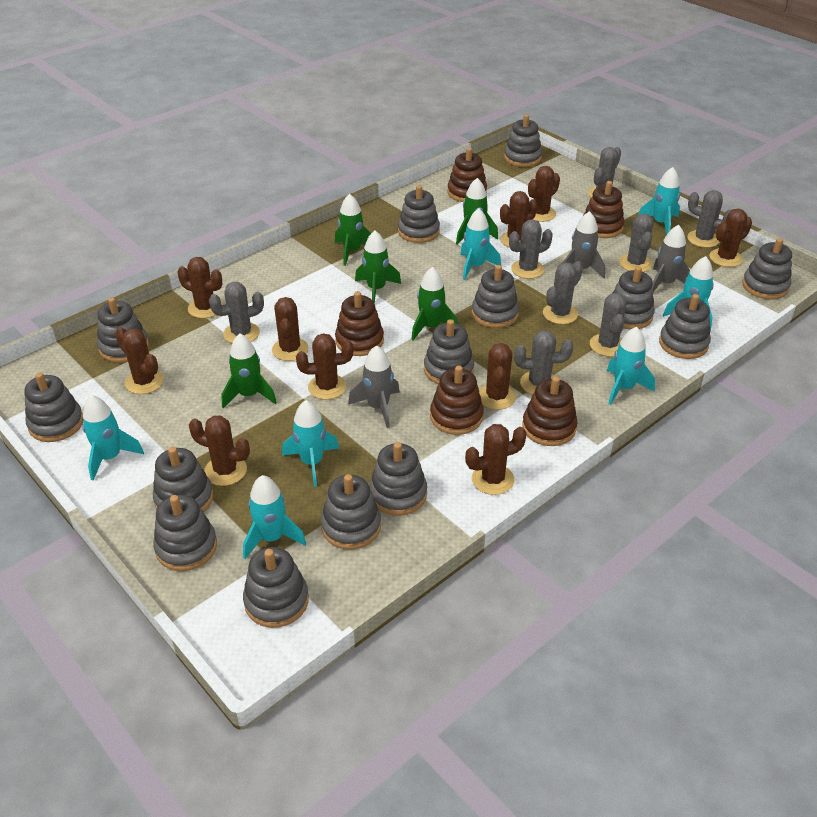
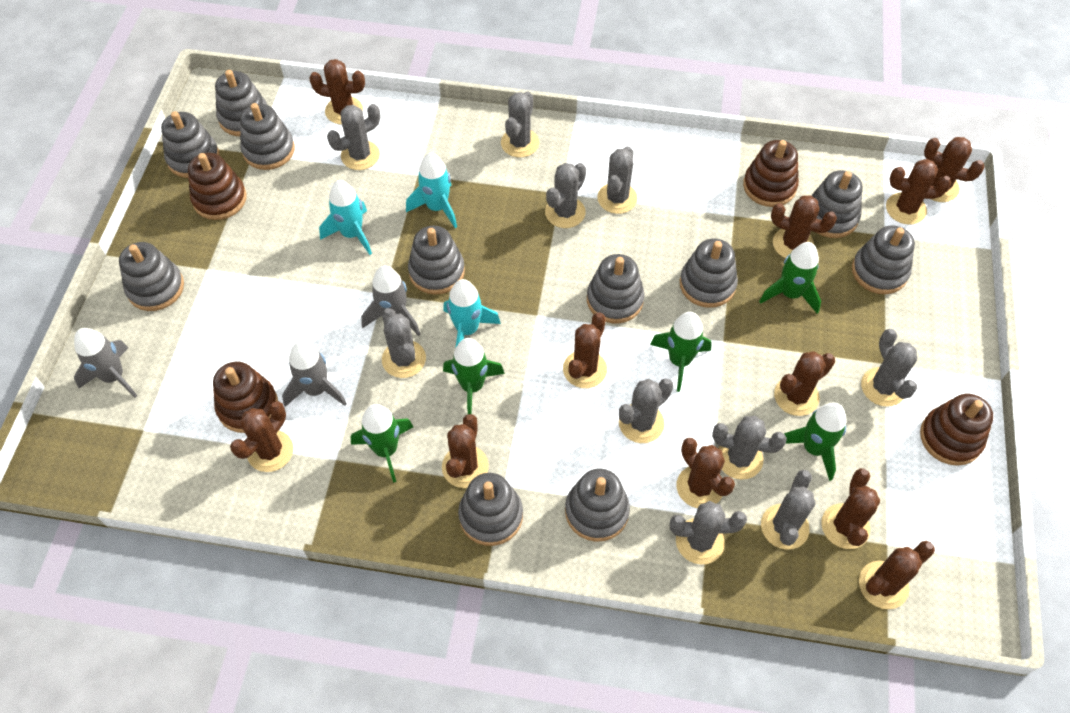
brown cactus: 10 -> 11
brown stacking toy: 5 -> 4
grey cactus: 8 -> 10
grey stacking toy: 14 -> 11
turquoise rocket: 7 -> 3

